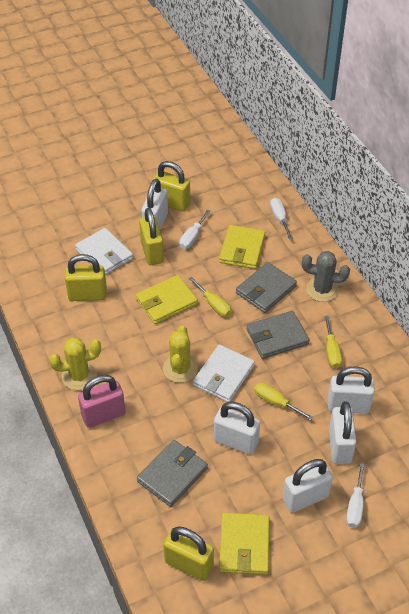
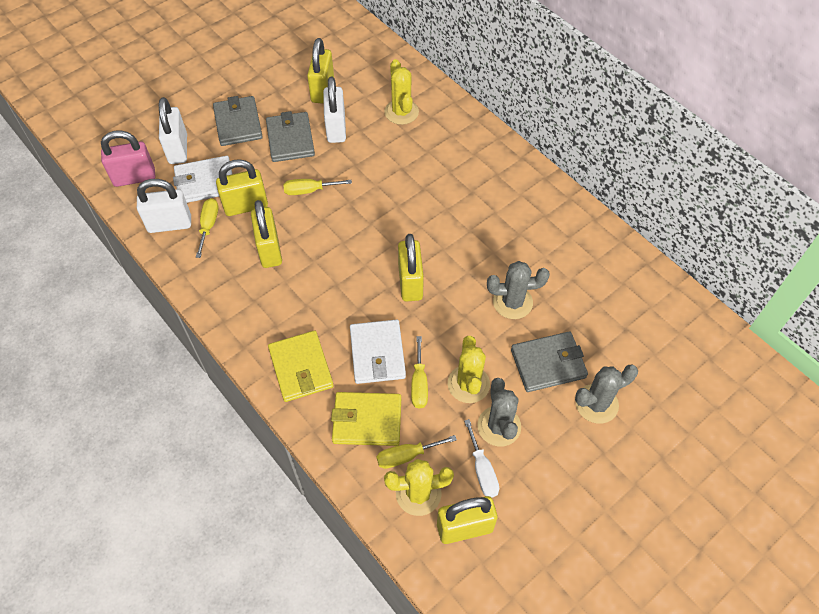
grey cactus: 1 -> 3
white padlock: 5 -> 3
white screwdriver: 3 -> 1
yellow cactus: 2 -> 3
yellow padlock: 4 -> 5
yellow screwdriver: 3 -> 4
yellow wallet: 3 -> 2

